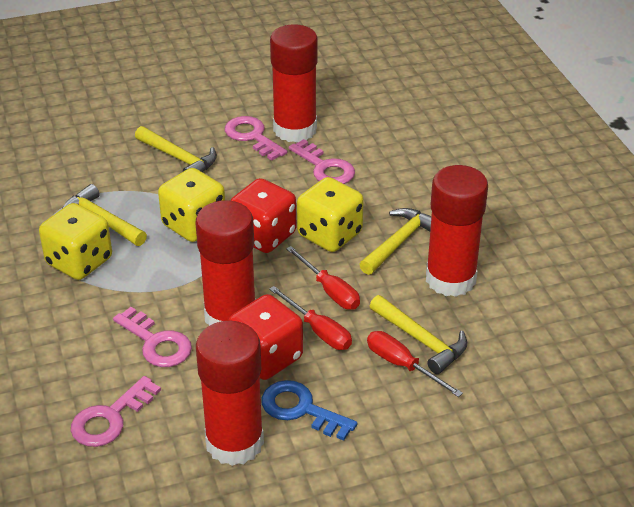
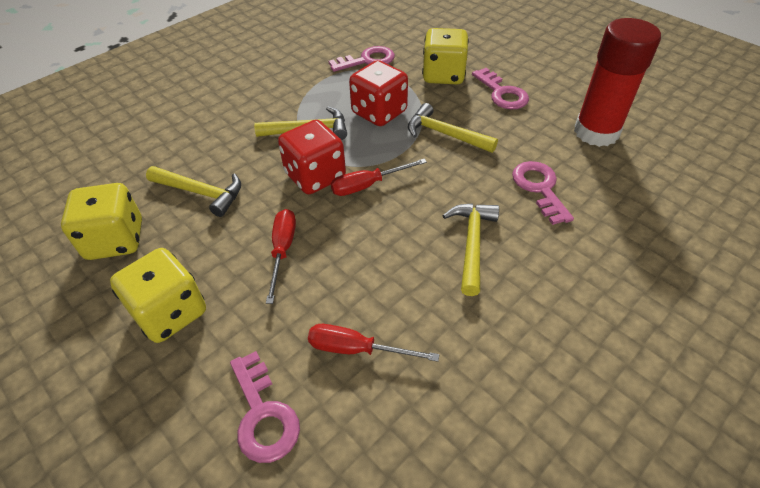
blue key: 1 -> 0
red glue stick: 4 -> 1

